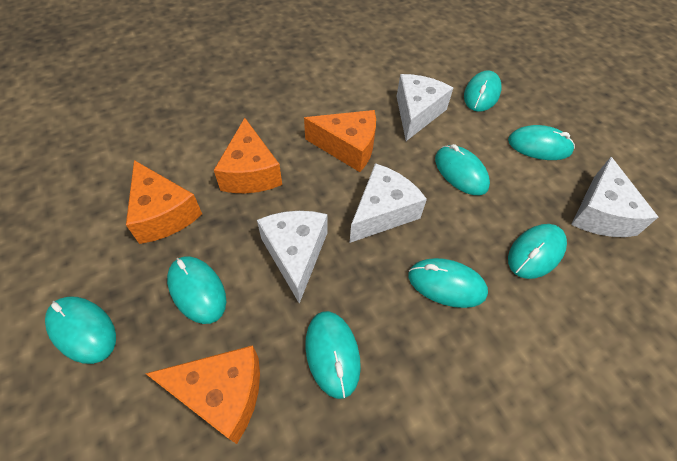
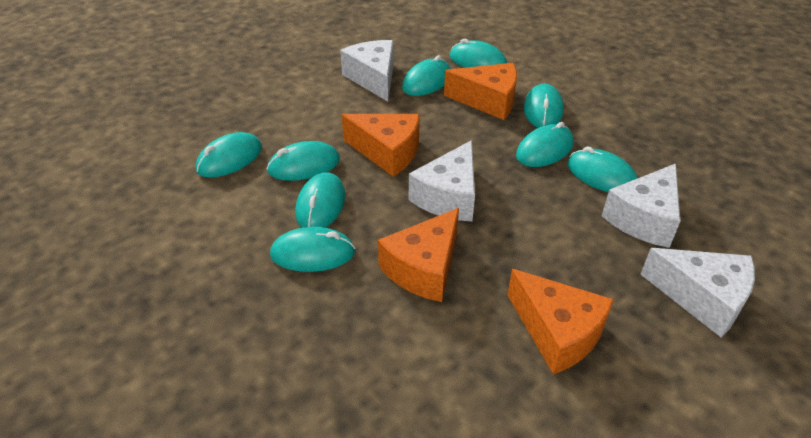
turquoise mouse: 8 -> 9

